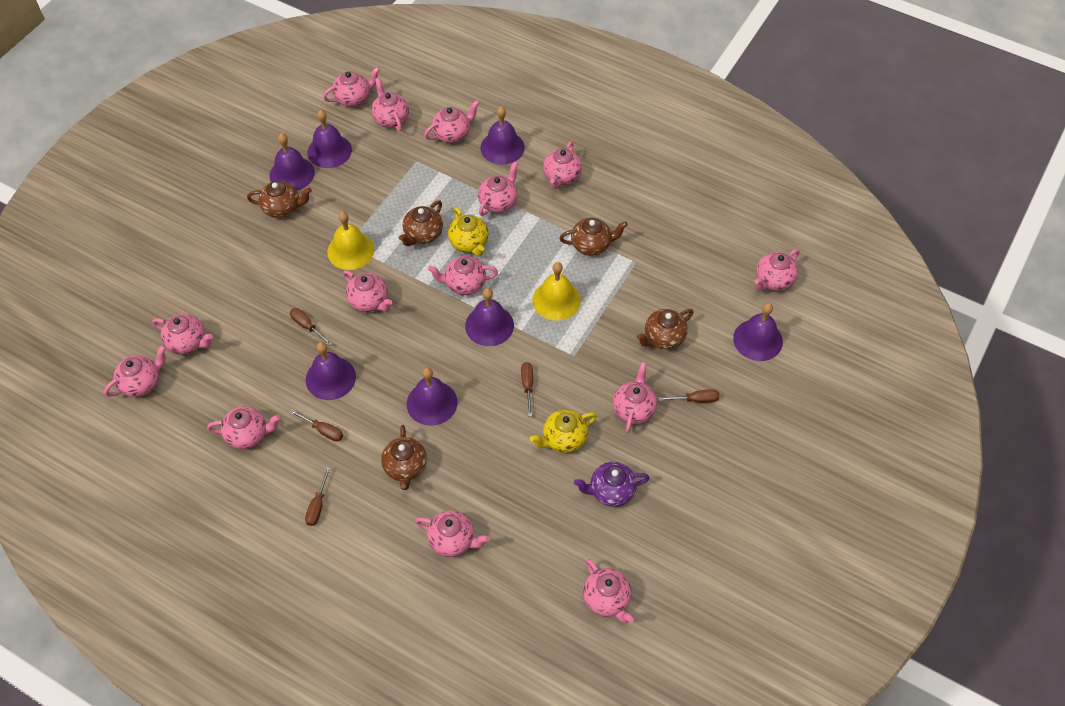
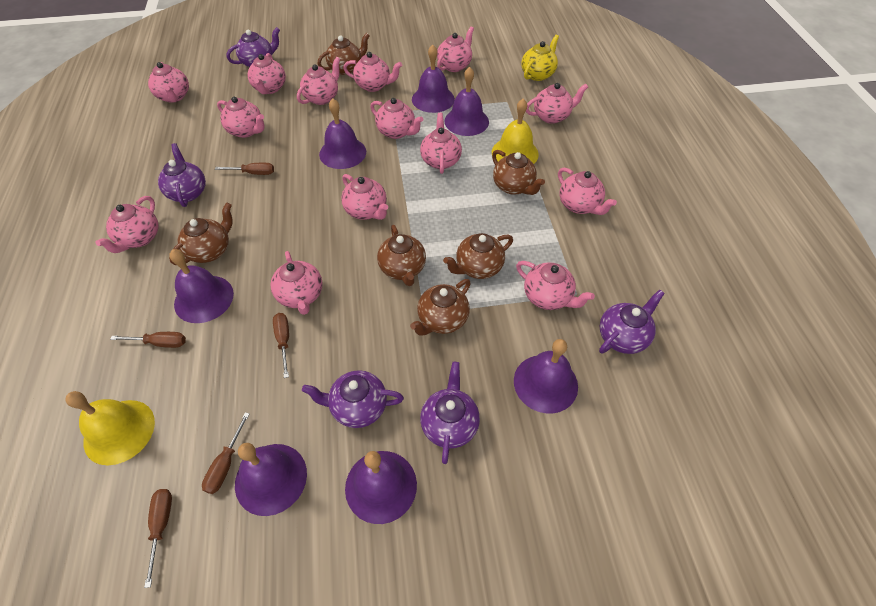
brown teapot: 5 -> 6
purple teapot: 1 -> 5
yellow teapot: 2 -> 1

